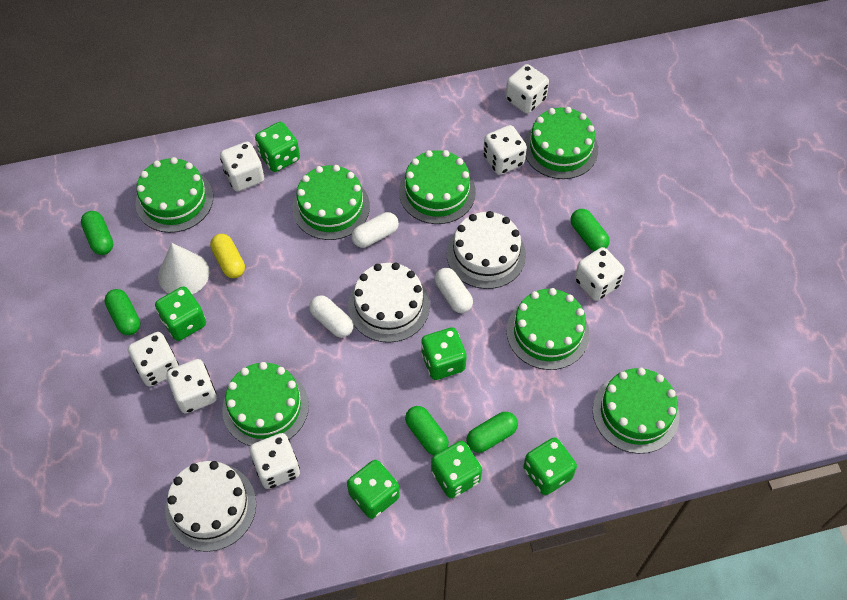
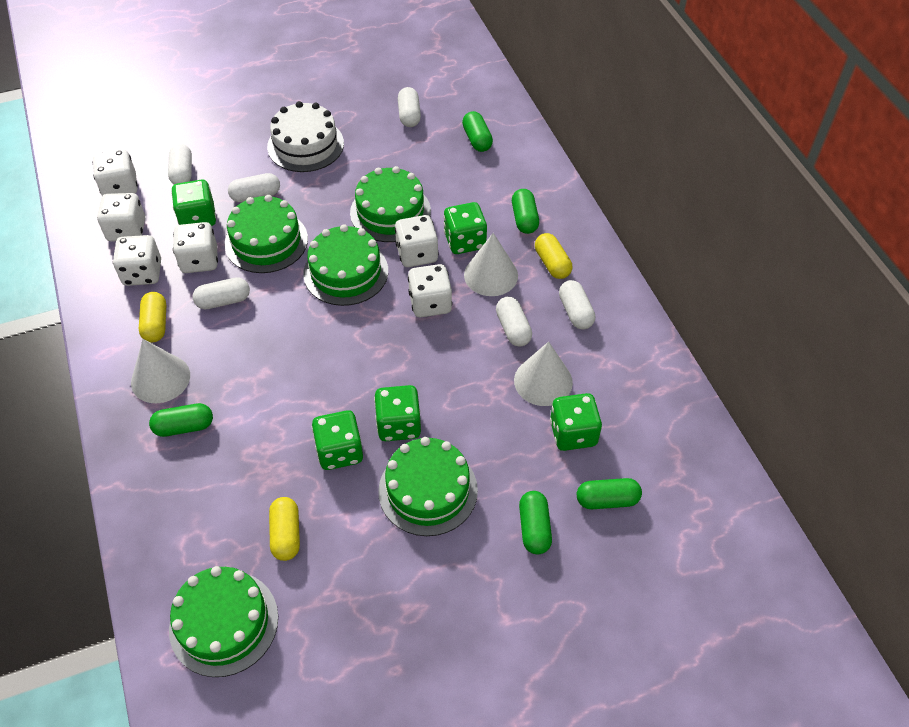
green cake: 7 -> 5
green dice: 6 -> 5
white cake: 3 -> 1
white capsule: 3 -> 6
white cone: 1 -> 3
white dice: 7 -> 6
yellow capsule: 1 -> 3

